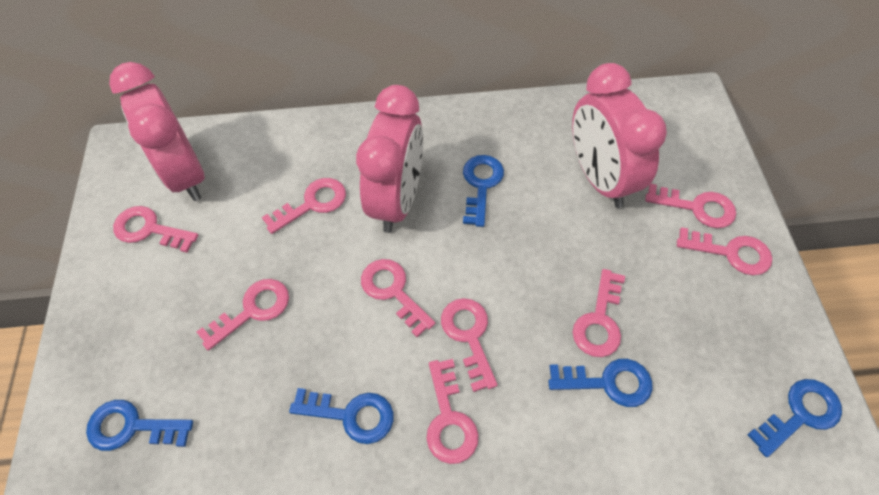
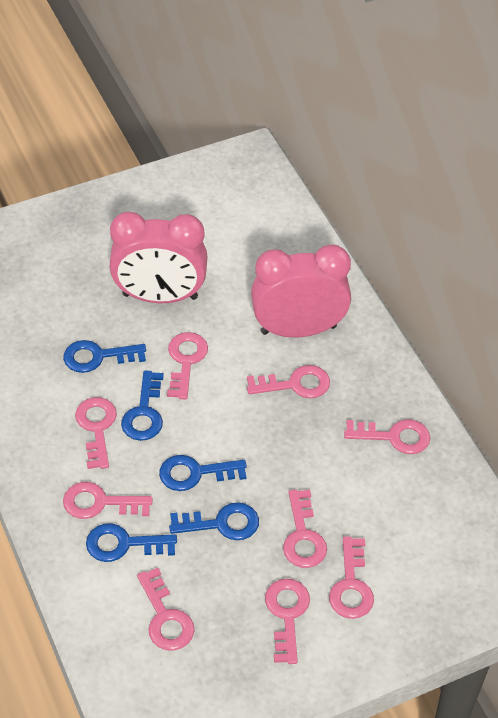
pink clock: 3 -> 2

